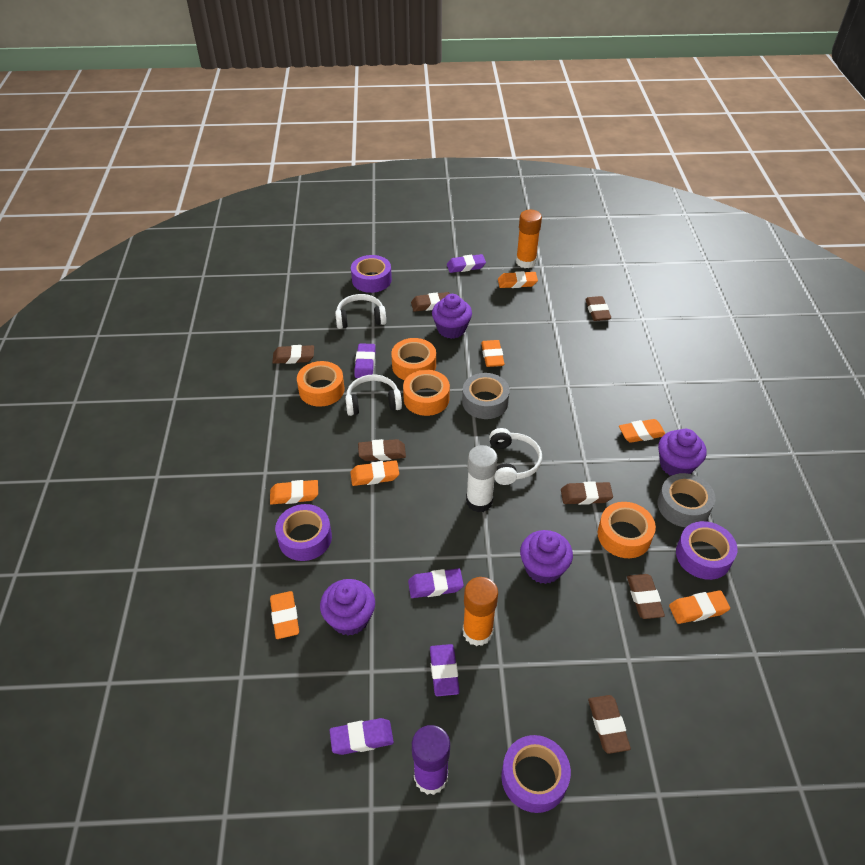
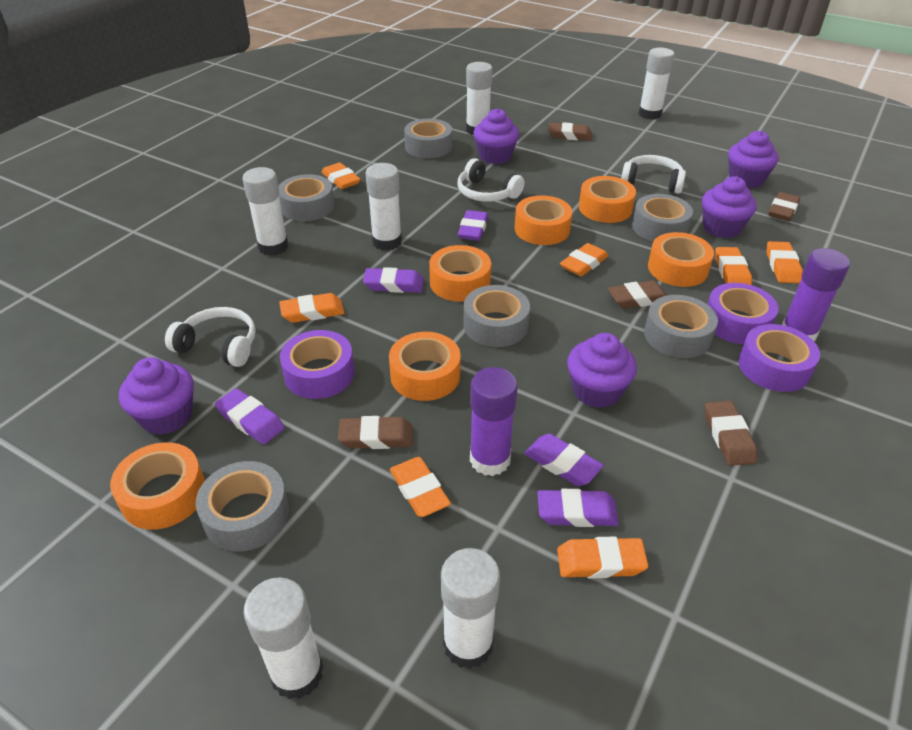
brown eraser: 7 -> 5
grey tape: 2 -> 6
orange glue stick: 2 -> 0
orange tape: 4 -> 6
purple cupcake: 4 -> 5
purple glue stick: 1 -> 2
purple tape: 4 -> 3
white glue stick: 1 -> 6

